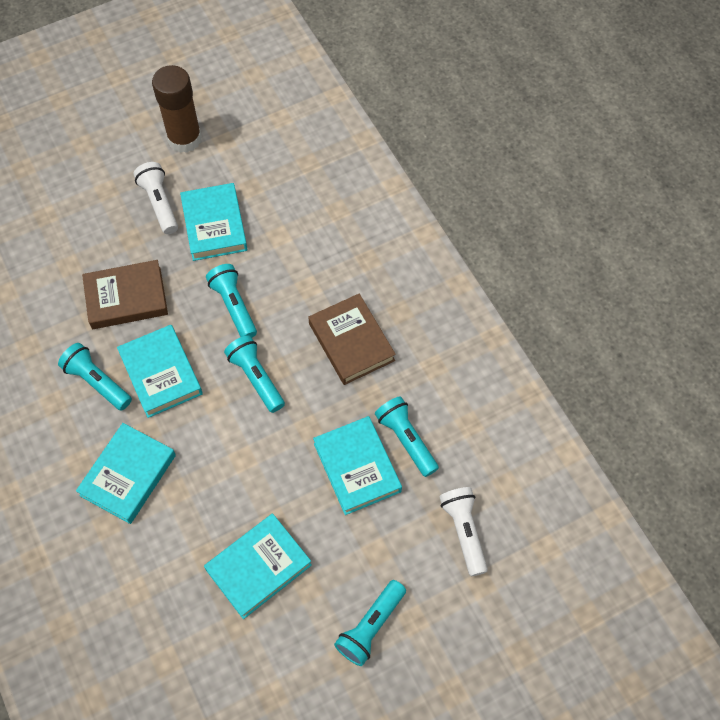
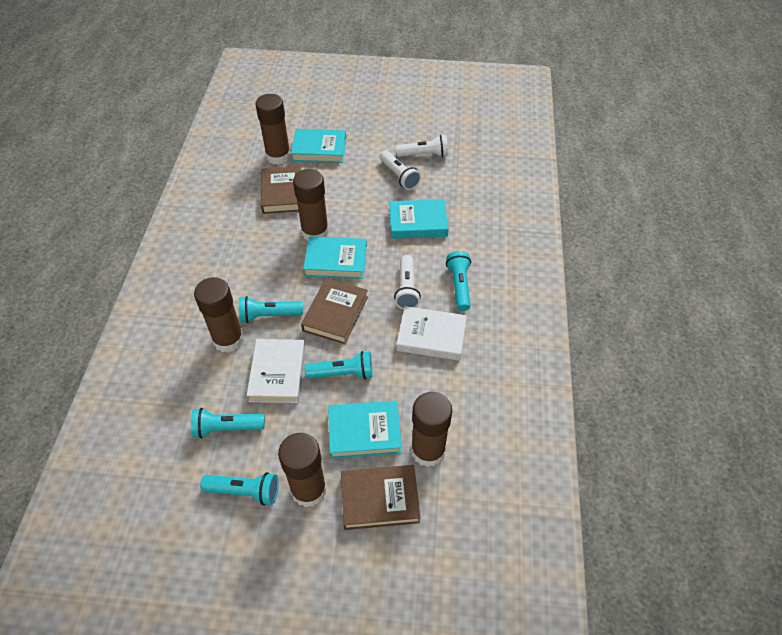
brown book: 2 -> 3
brown glue stick: 1 -> 5
turquoise book: 5 -> 4
white book: 0 -> 2
white flashlight: 2 -> 3

